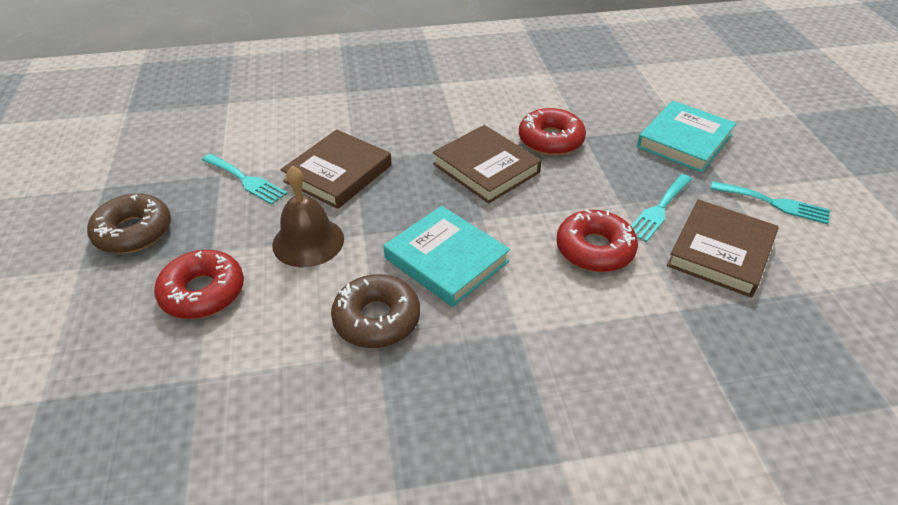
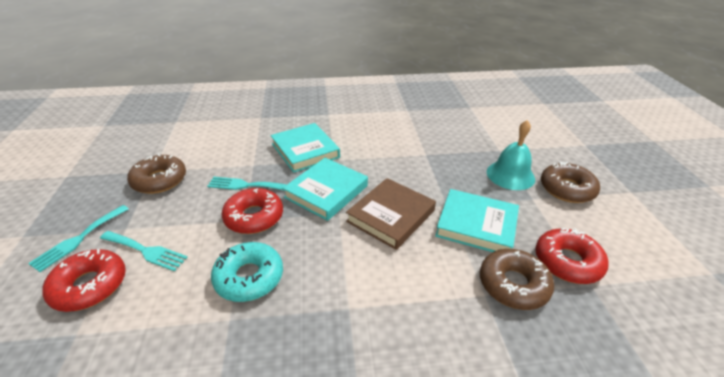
brown bell: 1 -> 0
brown book: 3 -> 1
brown donut: 2 -> 3
turquoise bell: 0 -> 1
turquoise book: 2 -> 3
turquoise donut: 0 -> 1

